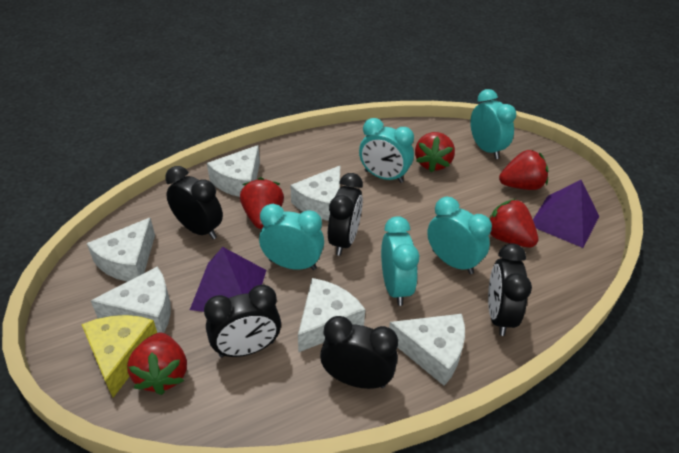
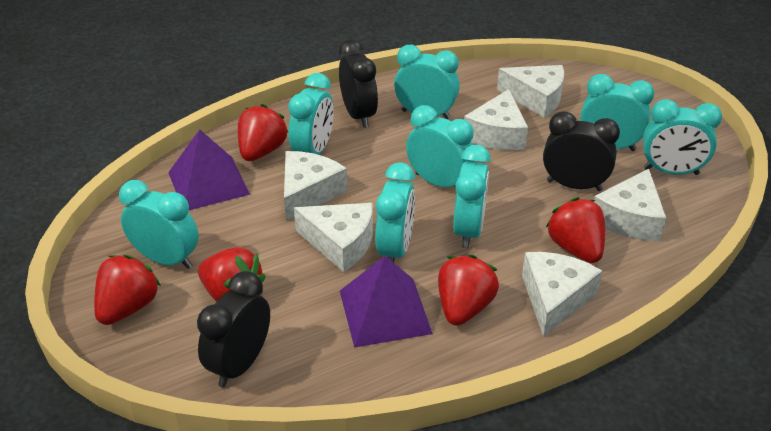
black clock: 5 -> 3
turquoise clock: 5 -> 8
yellow cheese: 1 -> 0

